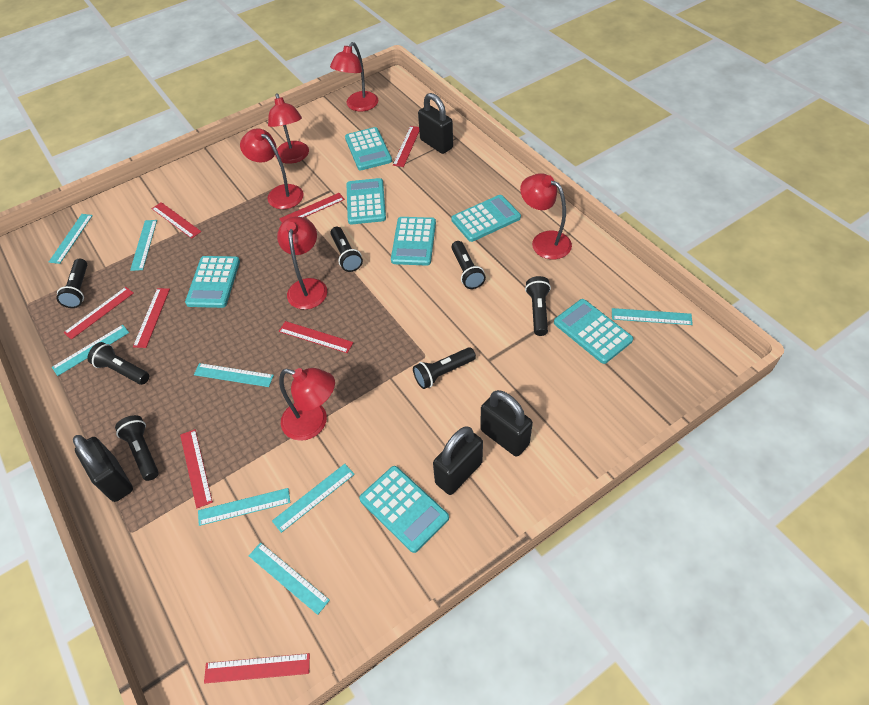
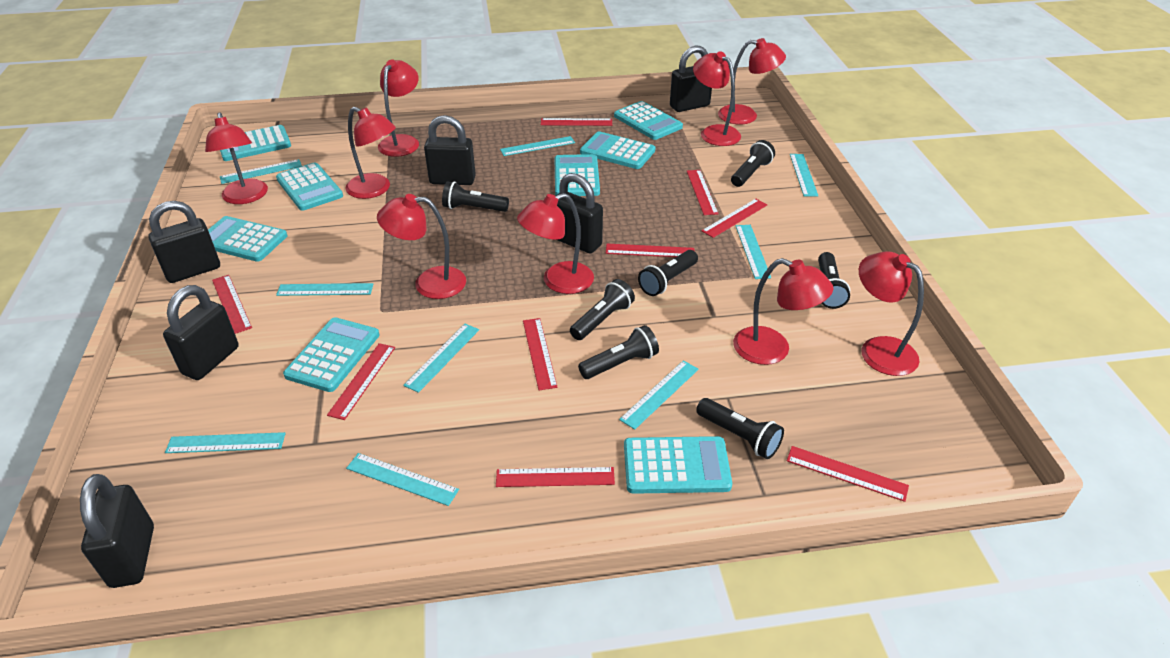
black padlock: 4 -> 6
red lamp: 6 -> 9
red ruler: 8 -> 9
turquoise calculator: 7 -> 8
turquoise ruler: 8 -> 9

